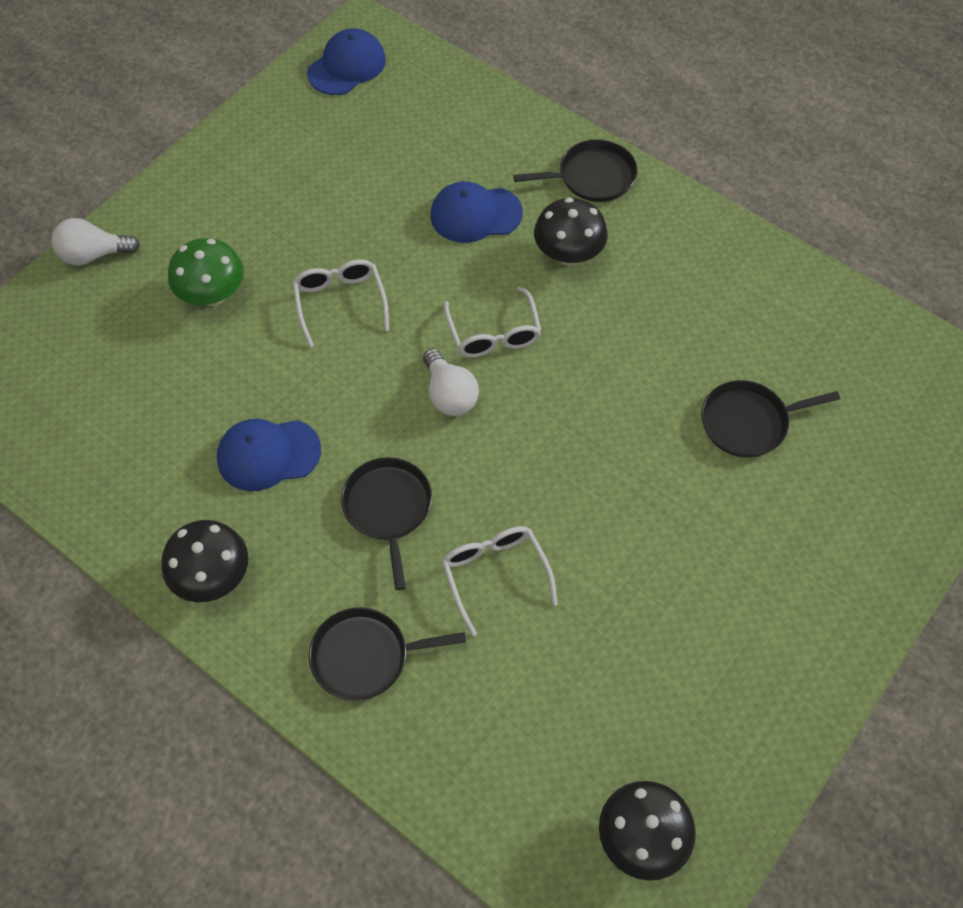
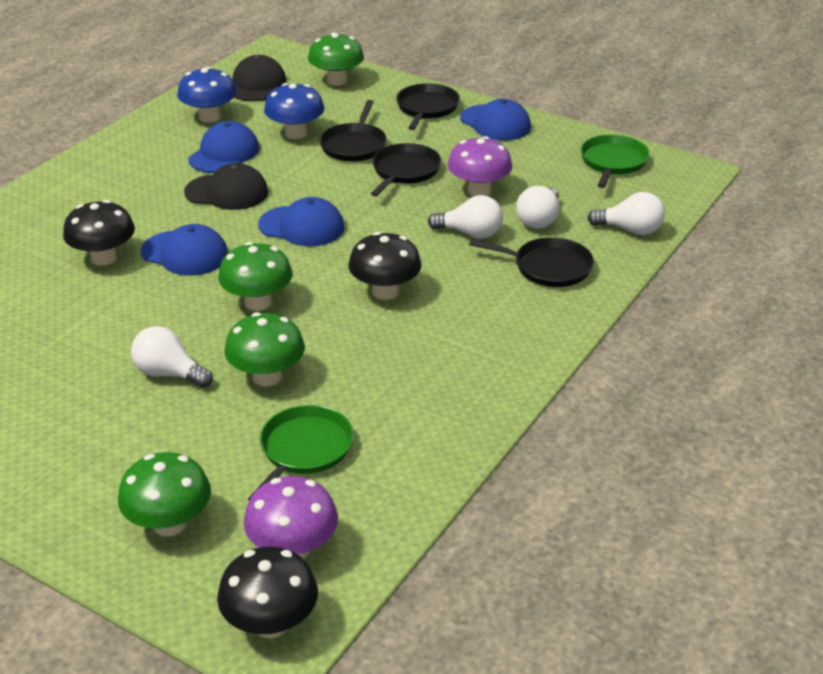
black cap: 0 -> 2
blue cap: 3 -> 4
blue mushroom: 0 -> 2
green mushroom: 1 -> 4
green pan: 0 -> 2
purple mushroom: 0 -> 2
white glasses: 3 -> 0
white light bulb: 2 -> 4

